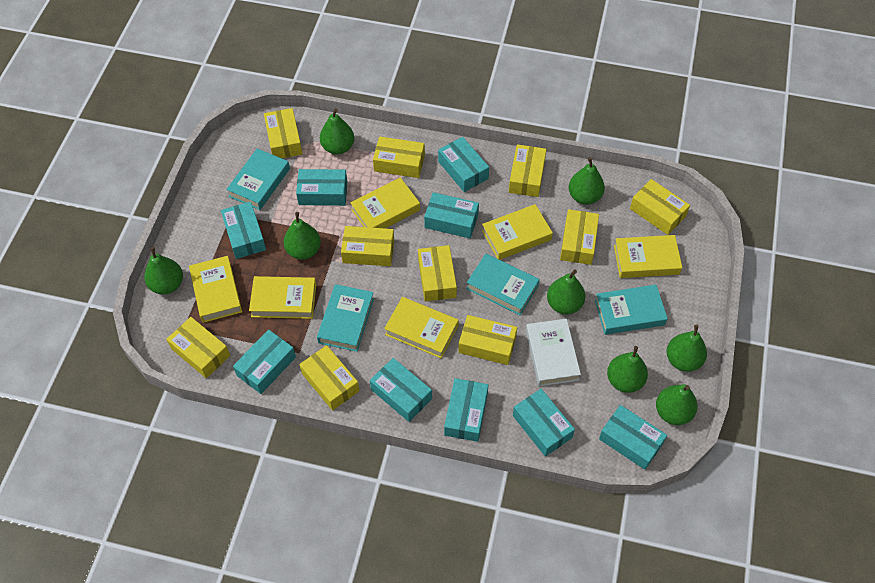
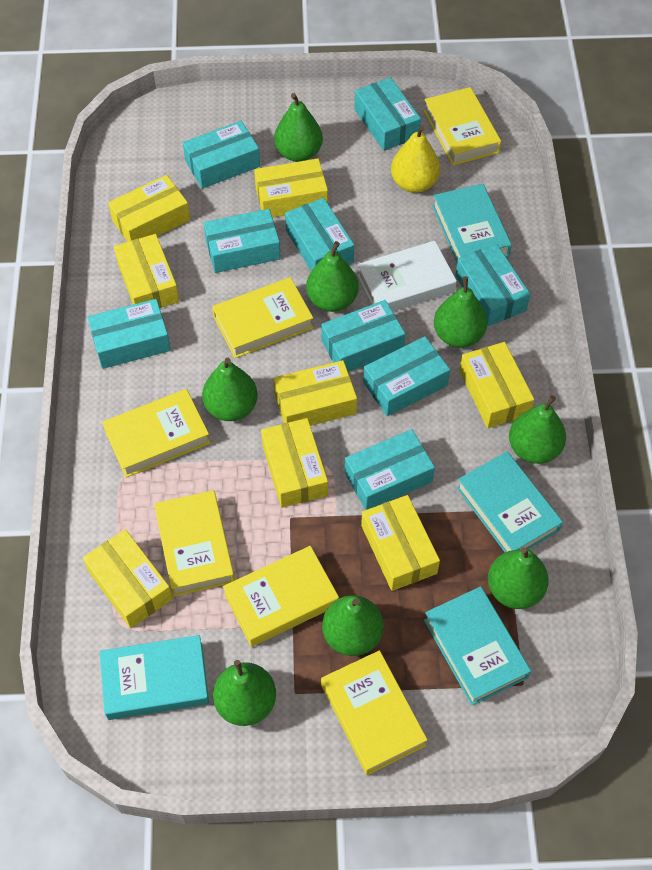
yellow box: 10 -> 8
yellow pear: 0 -> 1

